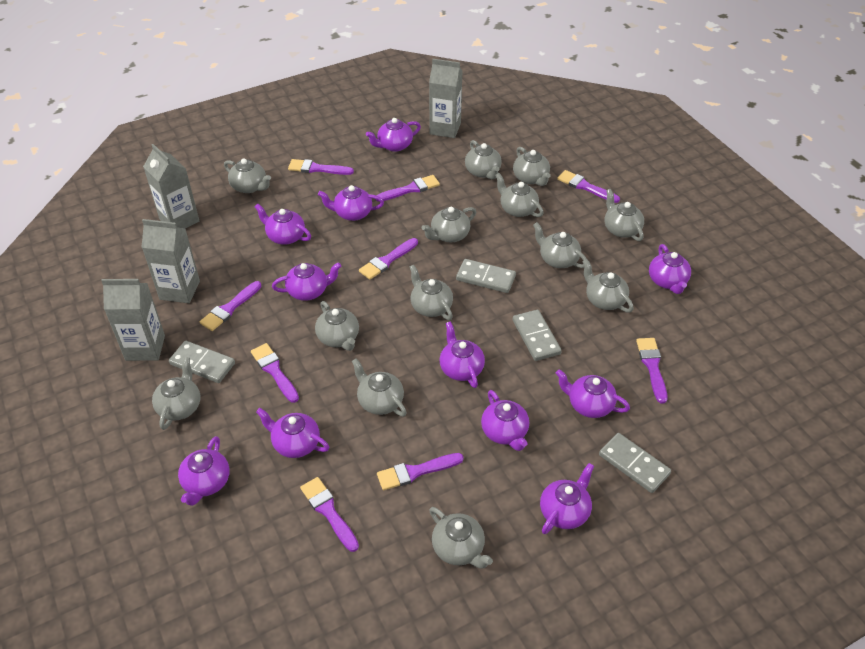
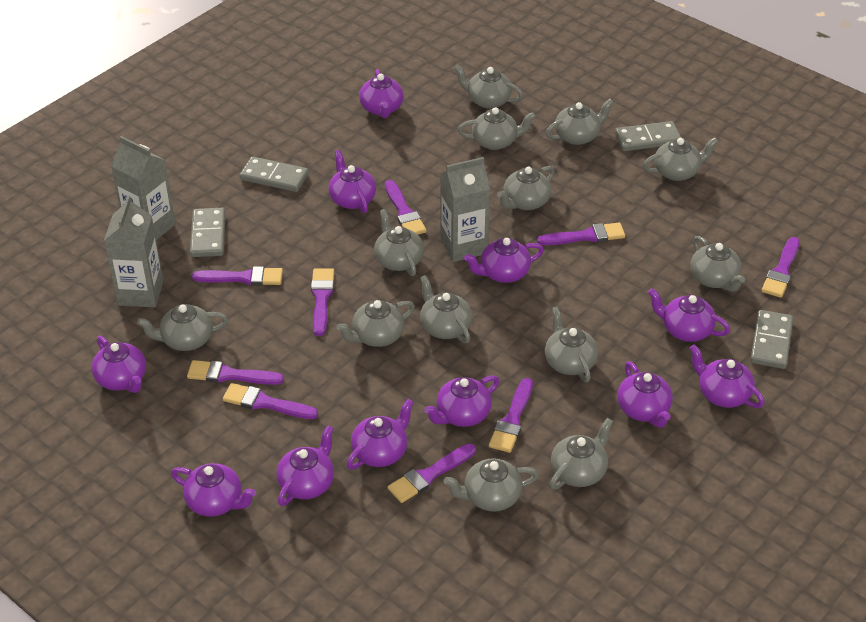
grey carton: 4 -> 3

